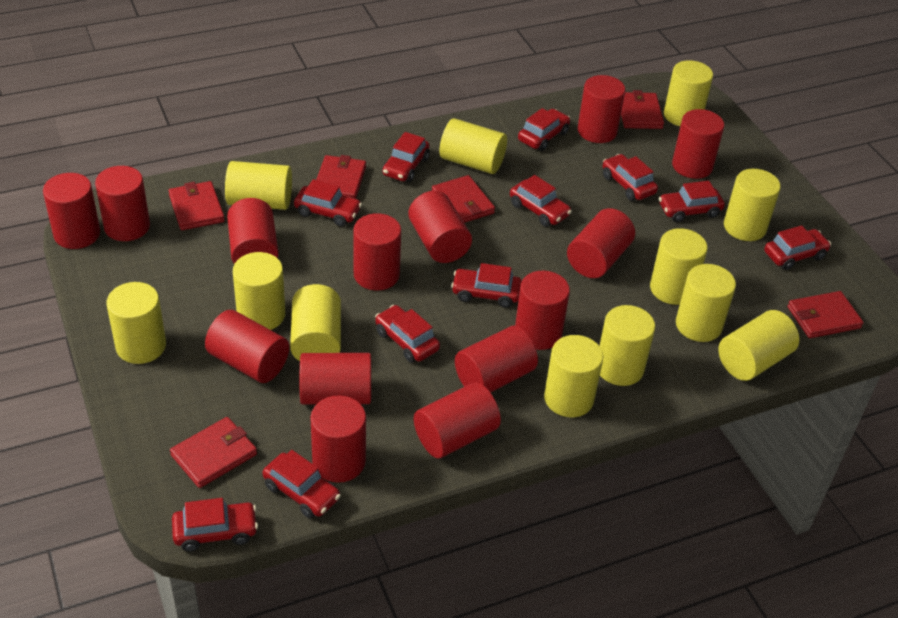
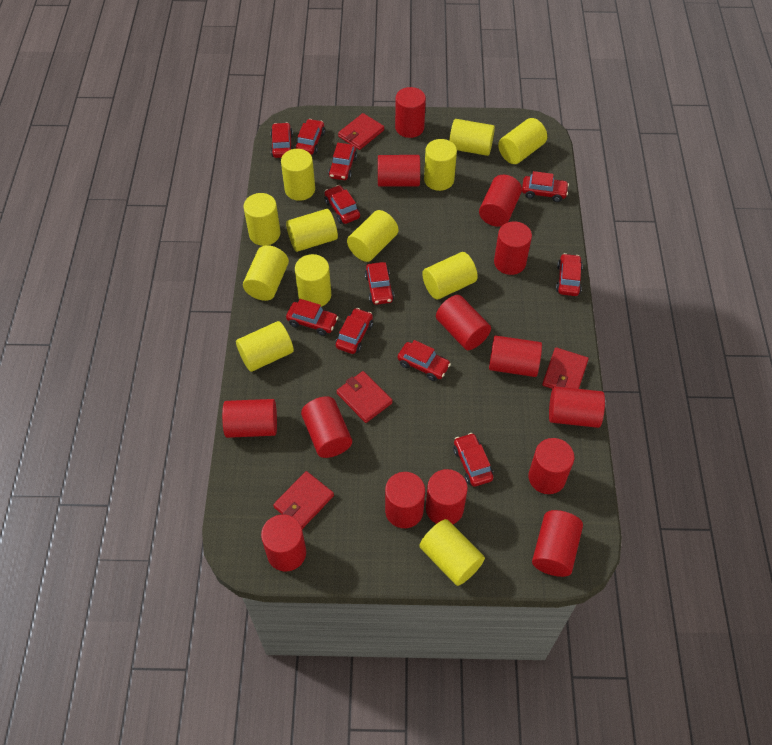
red wallet: 6 -> 4

